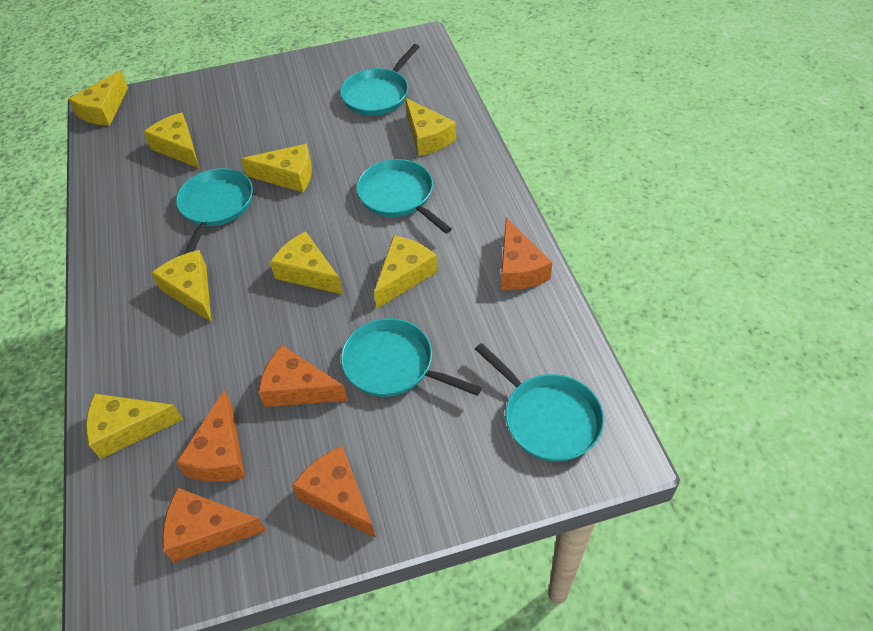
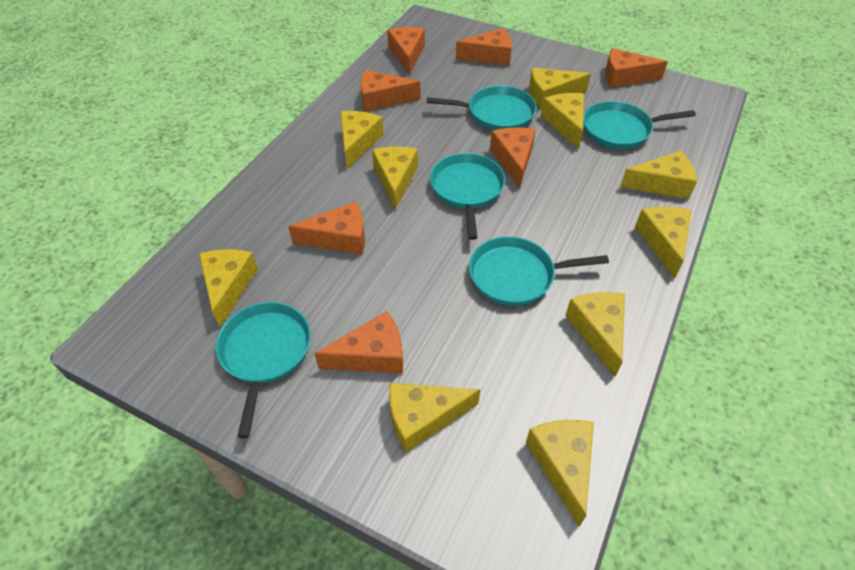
orange cheese: 5 -> 7
yellow cheese: 8 -> 10

